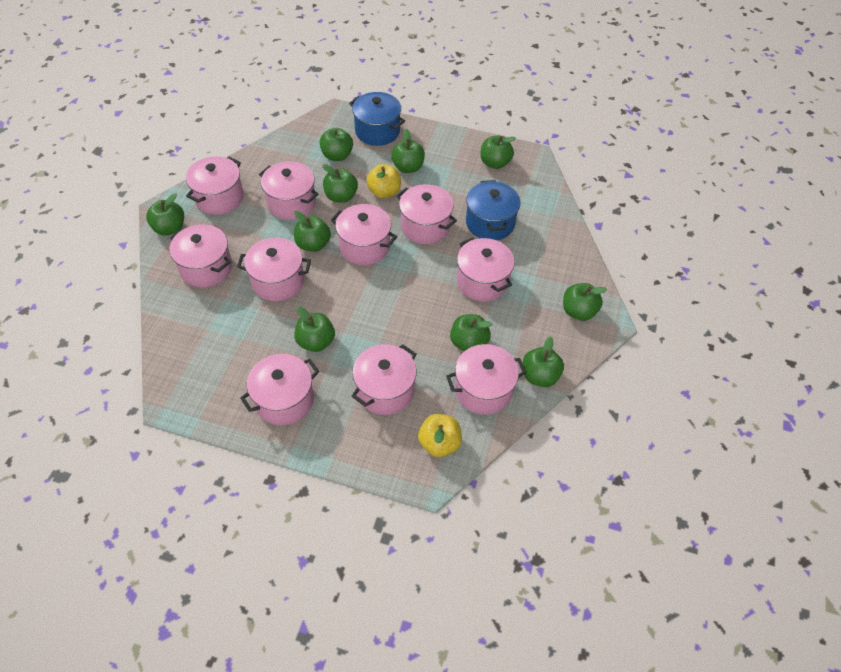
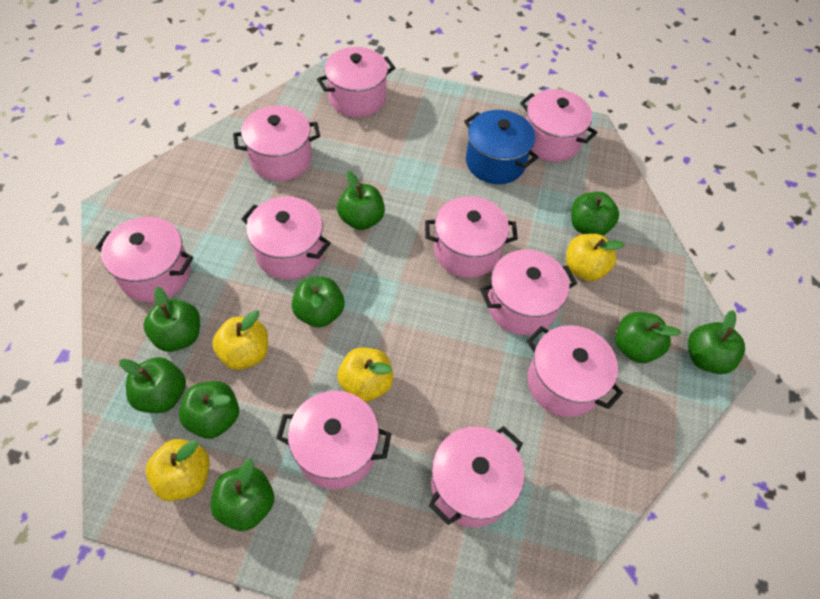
blue pot: 2 -> 1
green apple: 10 -> 9
yellow apple: 2 -> 4

